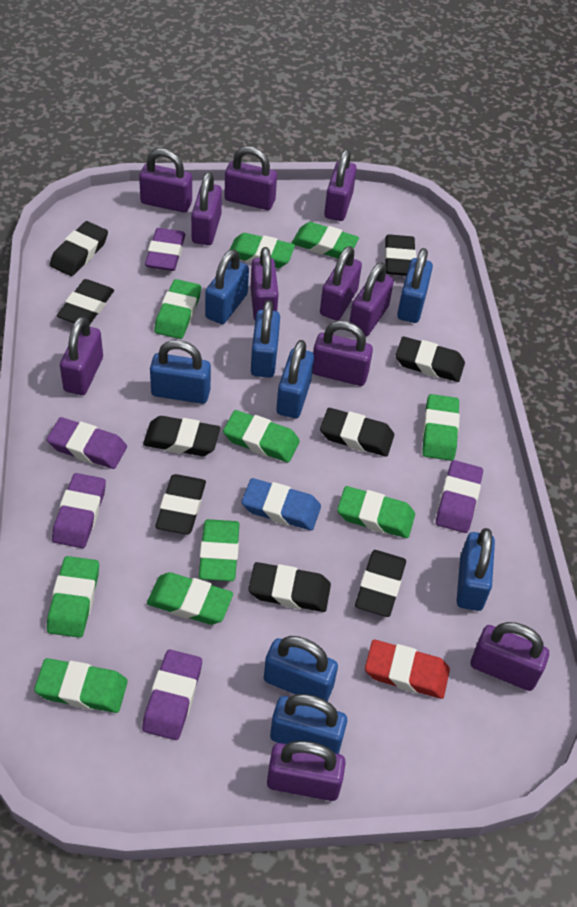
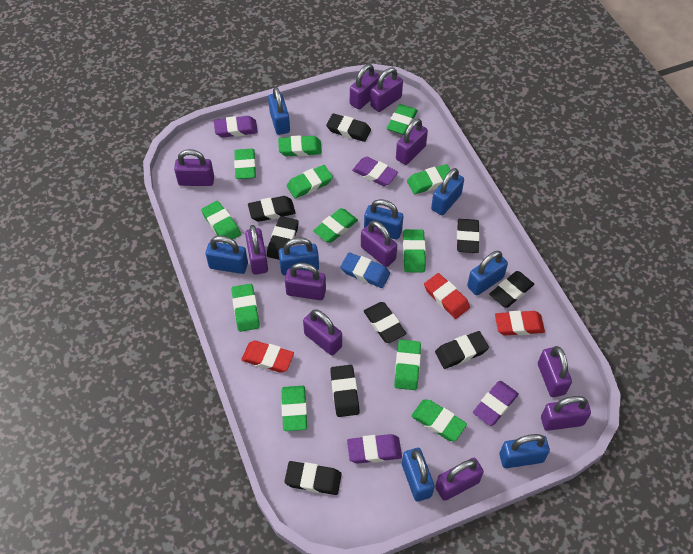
green eraser: 10 -> 12
purple eraser: 5 -> 4
red eraser: 1 -> 3

